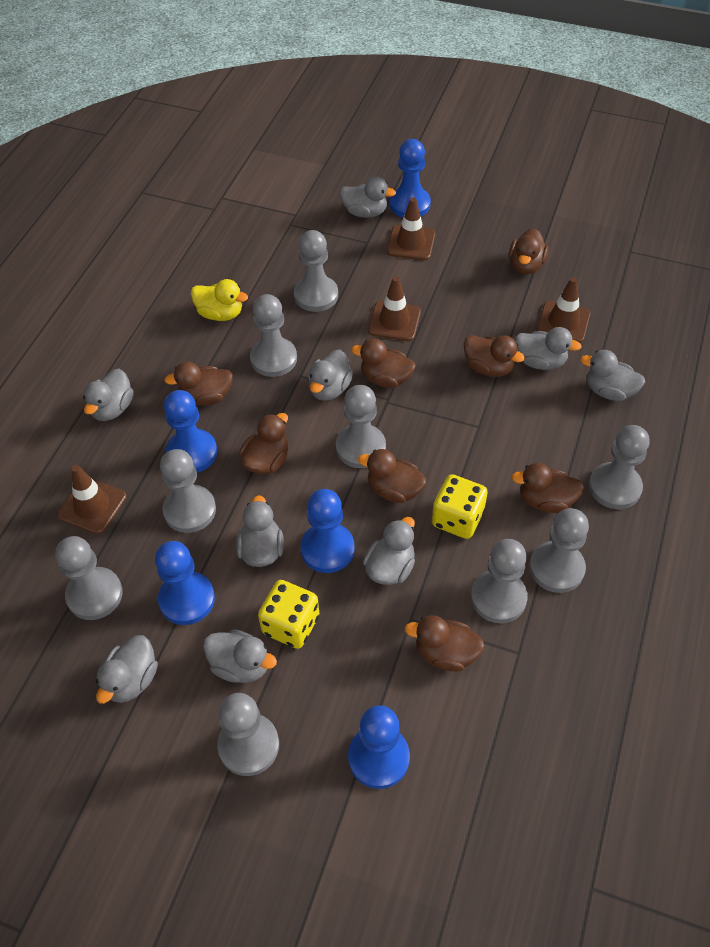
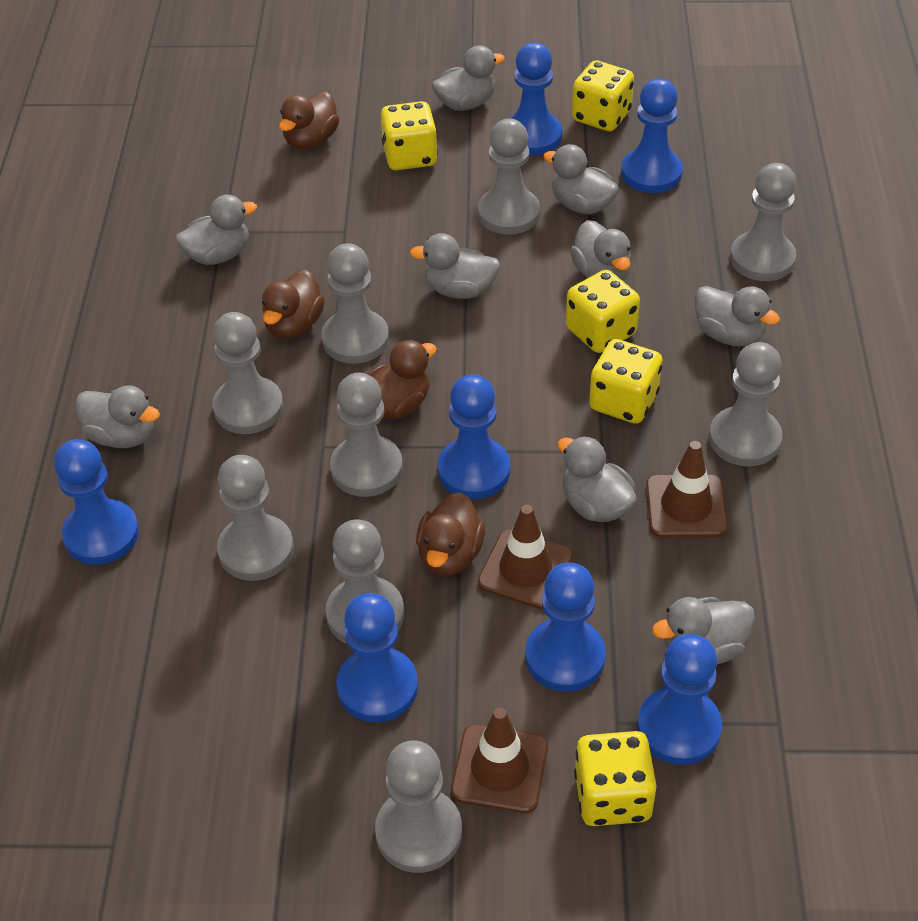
blue pawn: 5 -> 7
brown duck: 8 -> 4
brown traffic cone: 4 -> 3
yellow dice: 2 -> 5
yellow duck: 1 -> 0

